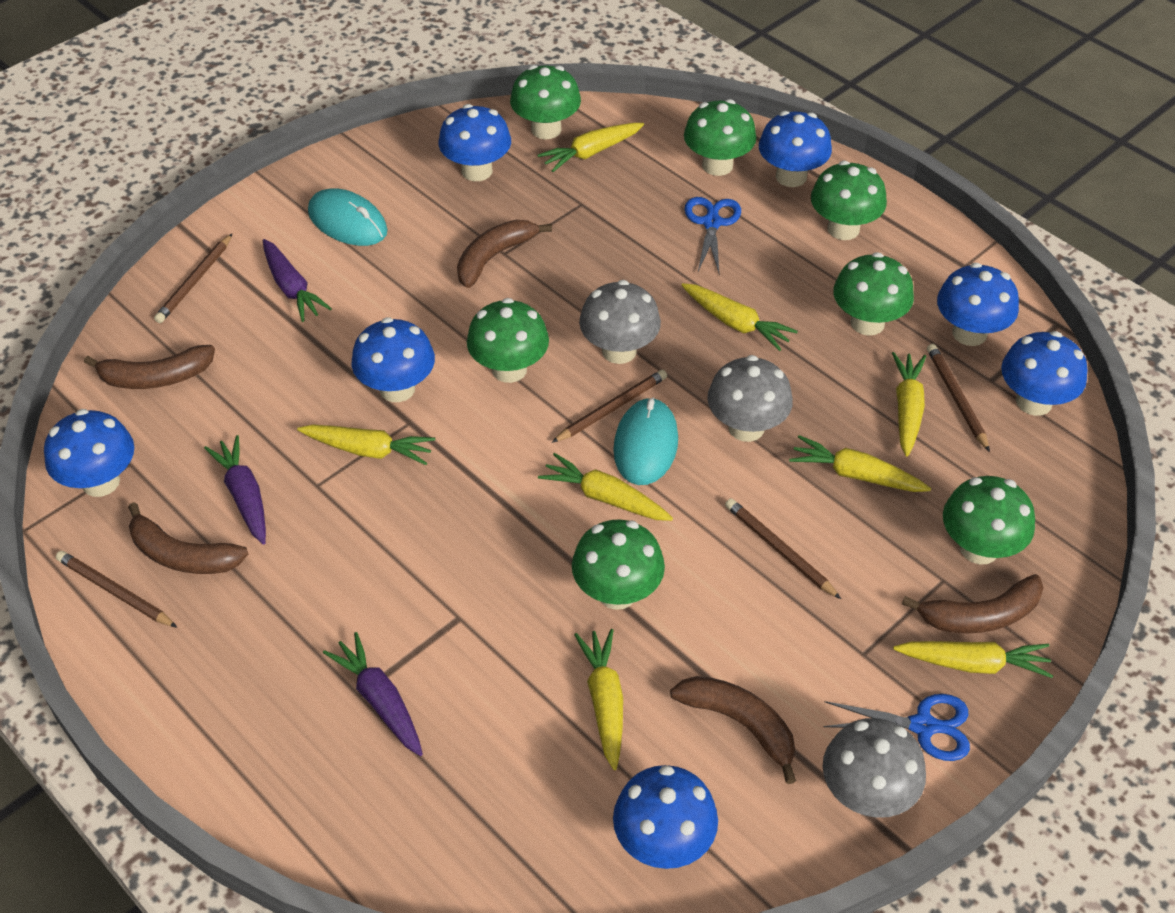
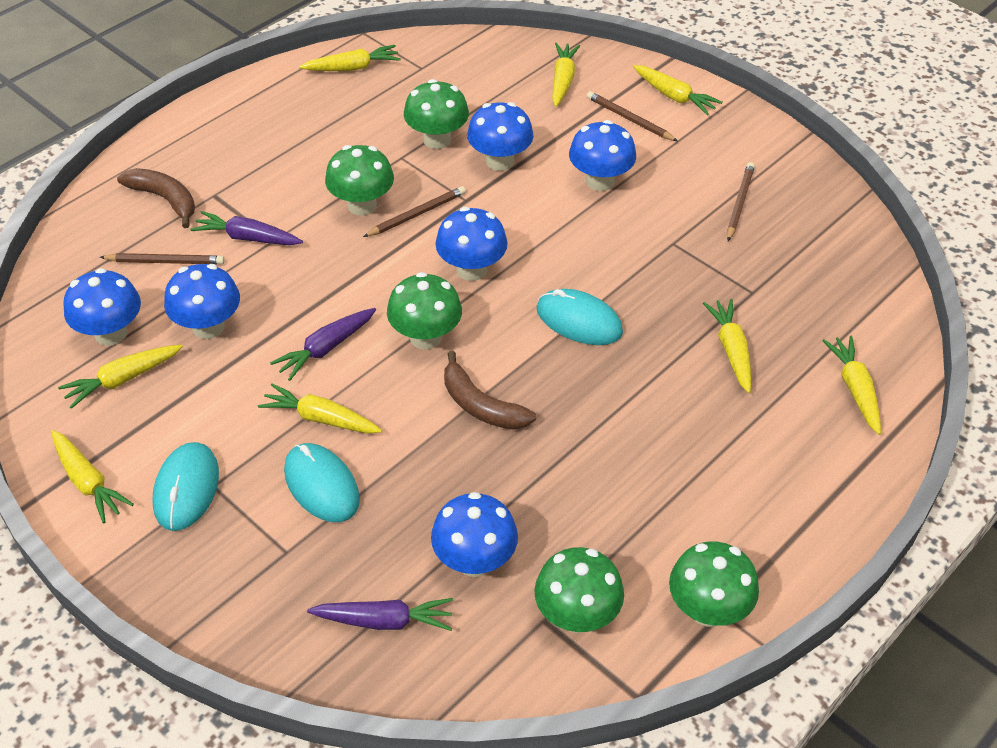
blue mushroom: 7 -> 6
blue scissors: 2 -> 0
brown banana: 5 -> 2
brown pencil: 5 -> 4
green mushroom: 7 -> 5
grey mushroom: 3 -> 0
turquoise mouse: 2 -> 3

